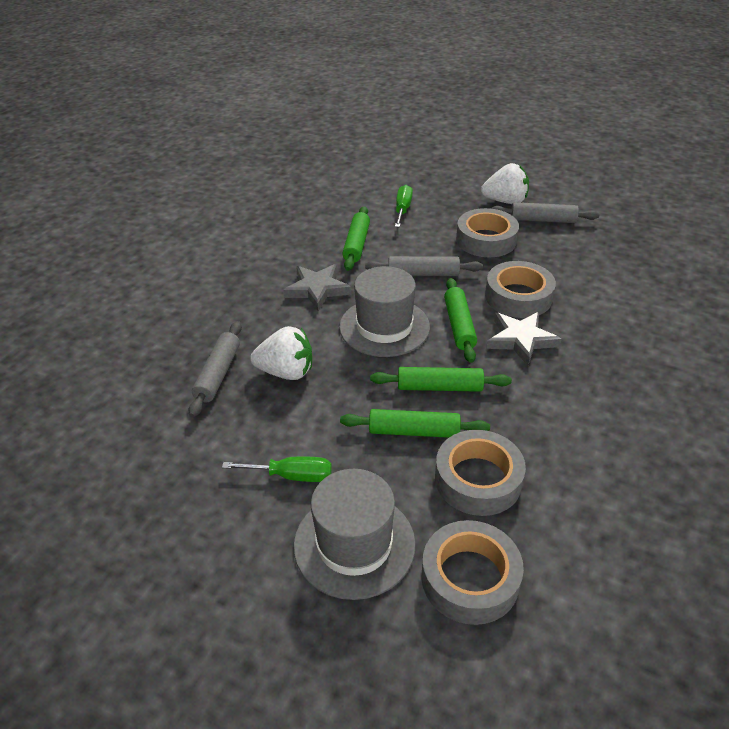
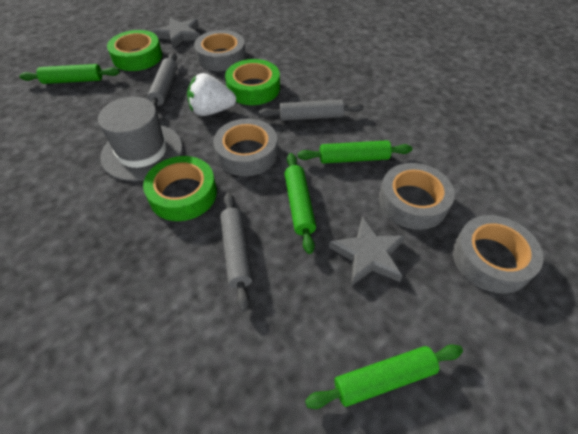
green screwdriver: 2 -> 0
green tape: 0 -> 3
grey hat: 2 -> 1
white strawberry: 2 -> 1

